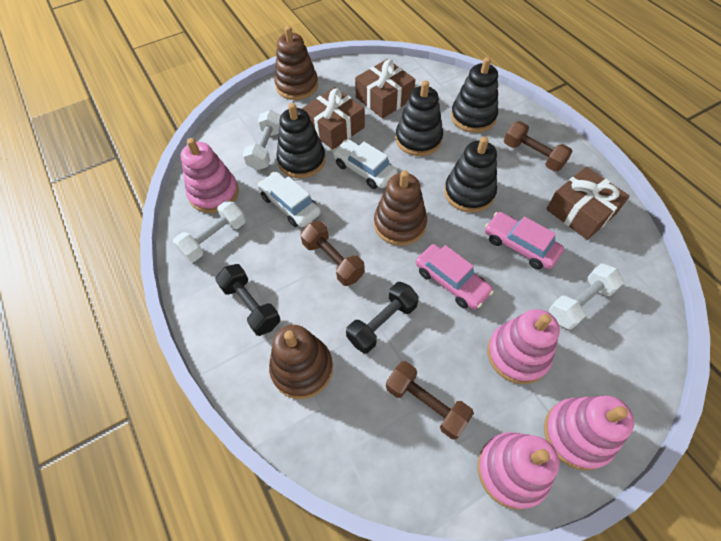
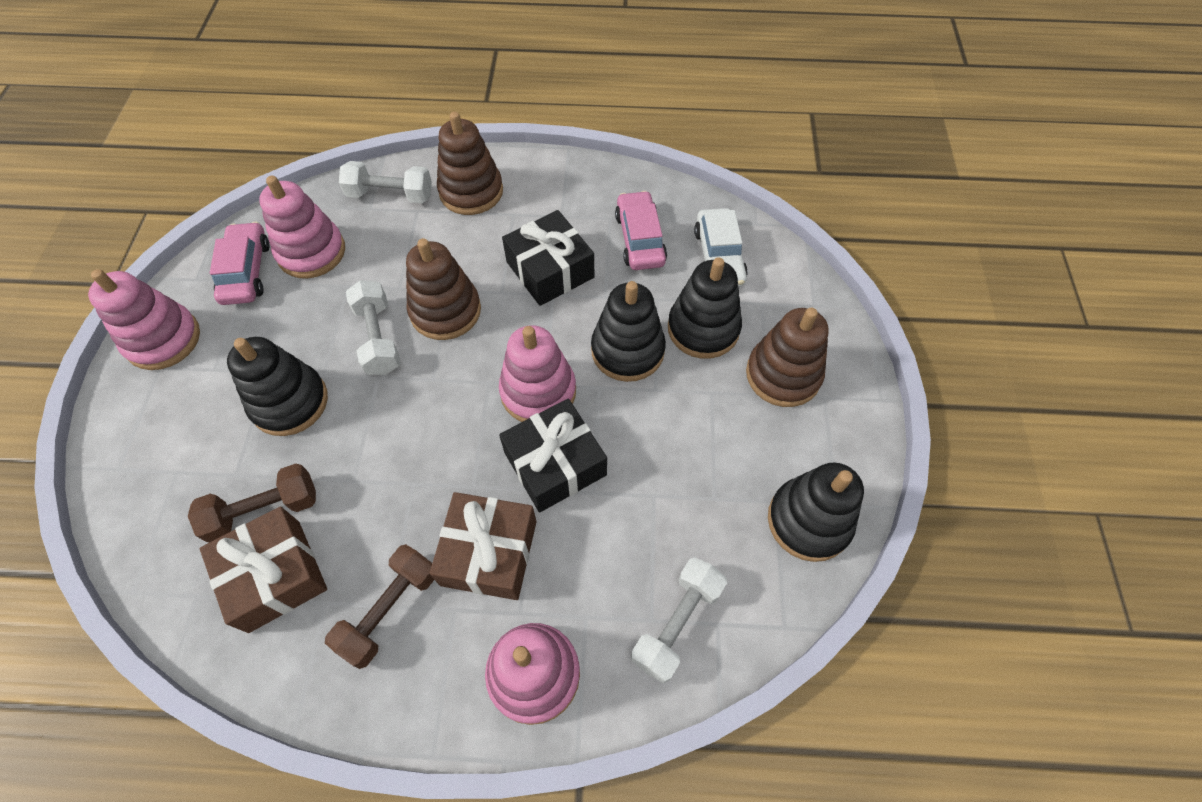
black dumbbell: 2 -> 0
black gift: 0 -> 2
brown dumbbell: 3 -> 2
brown gift: 3 -> 2
white car: 2 -> 1

